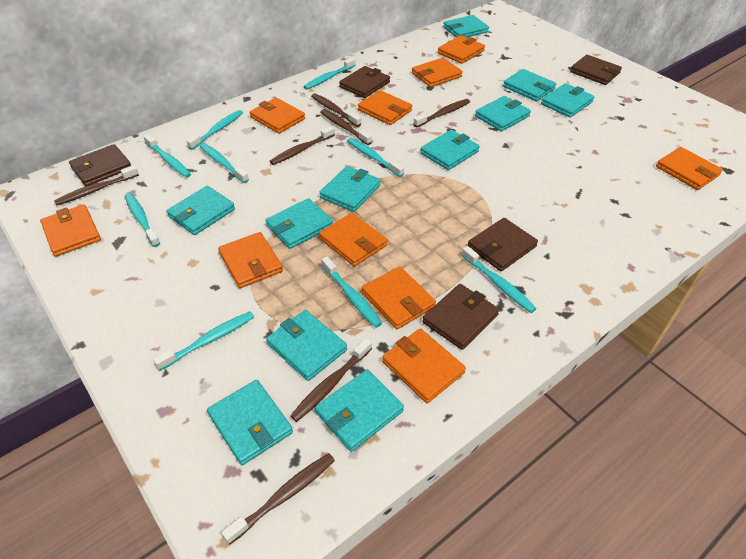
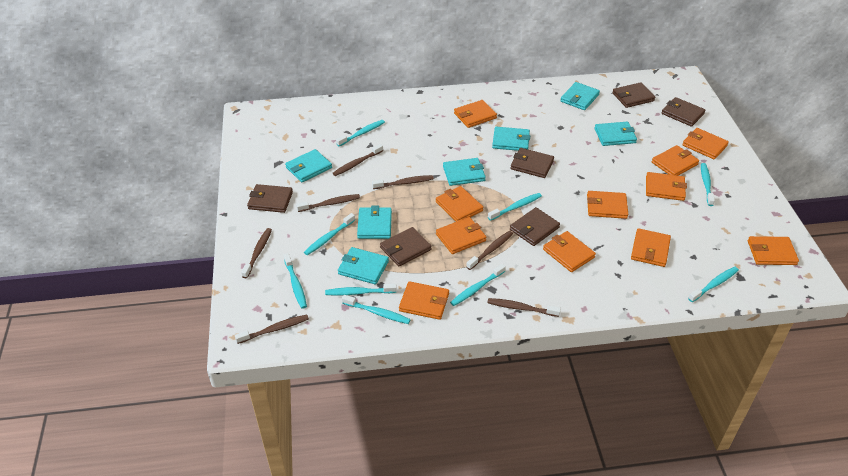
brown wallet: 5 -> 6
orange wallet: 10 -> 11
turquoise wallet: 11 -> 7

